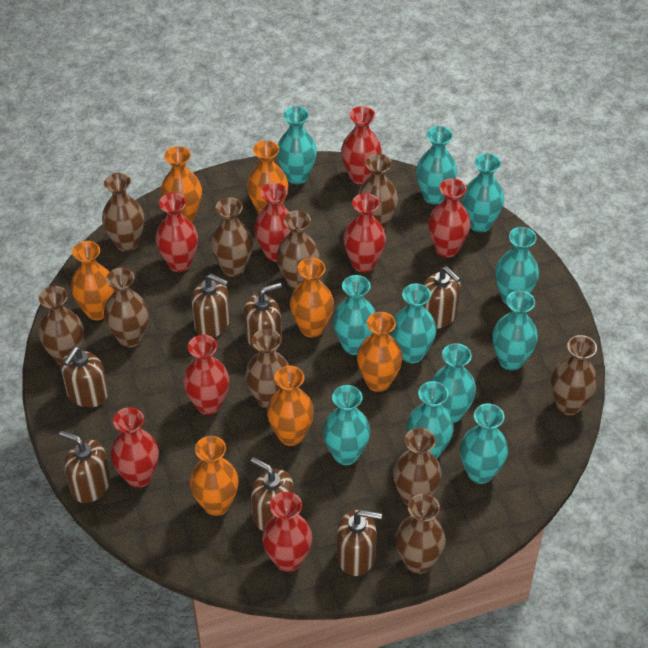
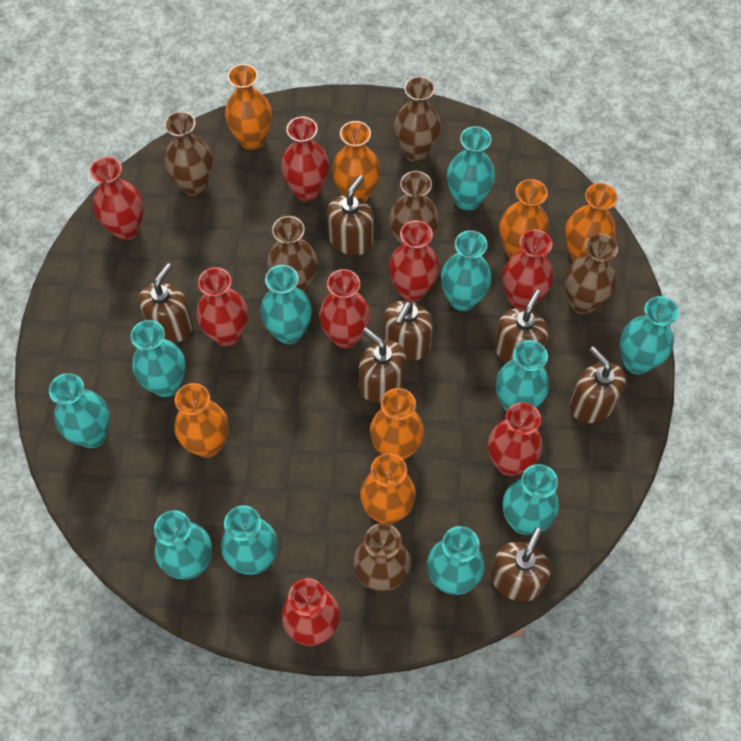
brown vase: 10 -> 6

